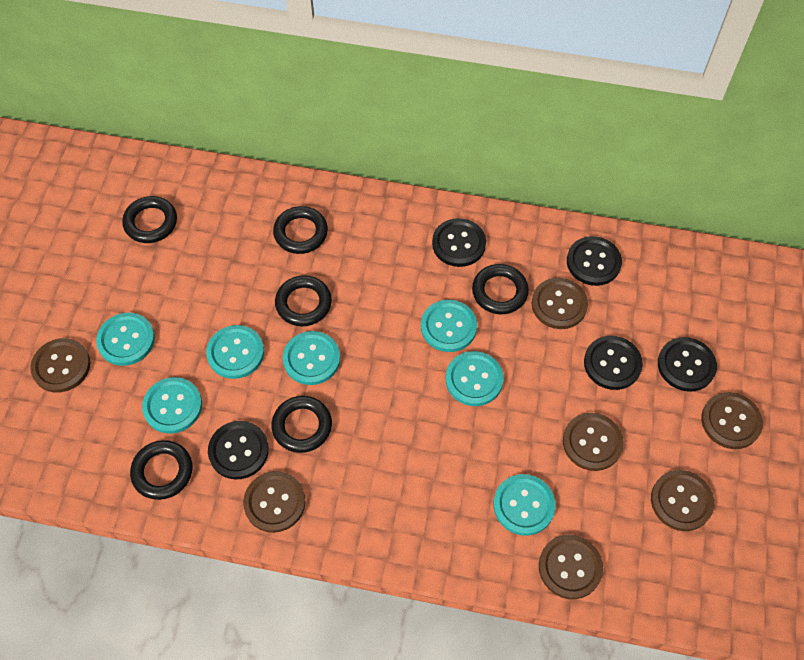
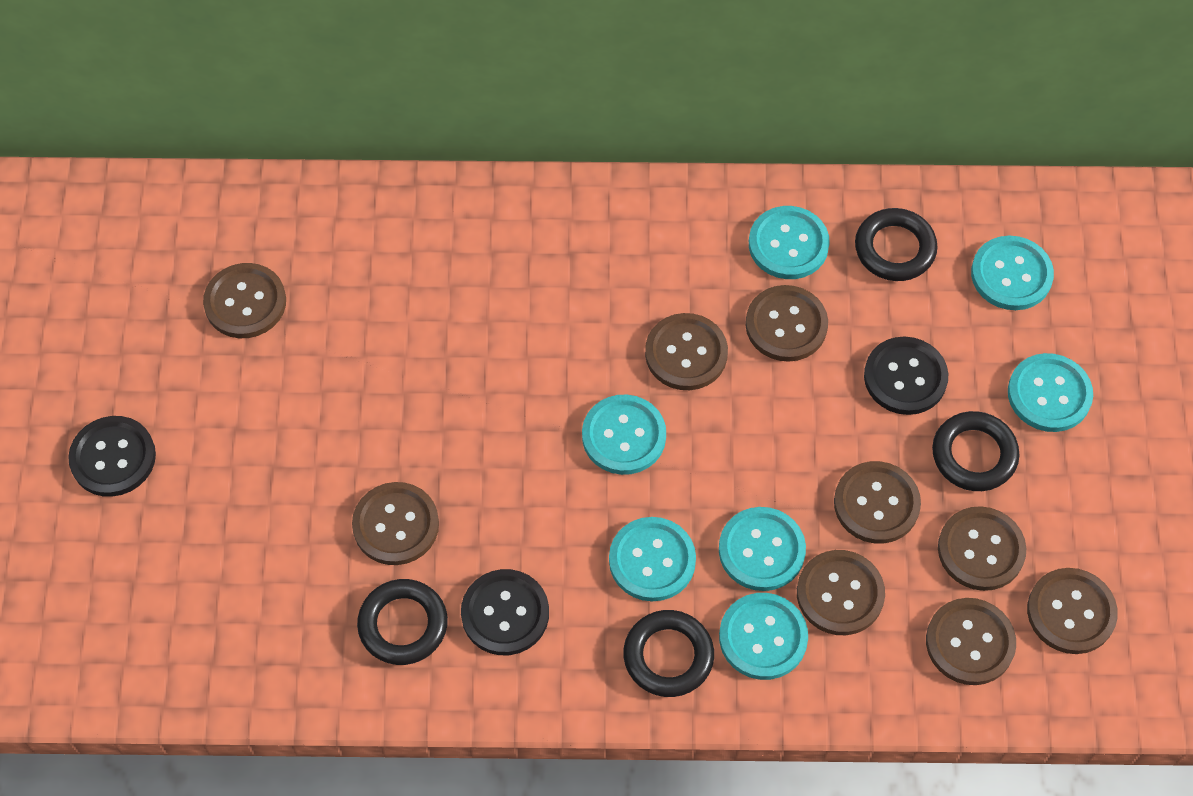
black button: 5 -> 3
black ring: 6 -> 4
brown button: 7 -> 9

